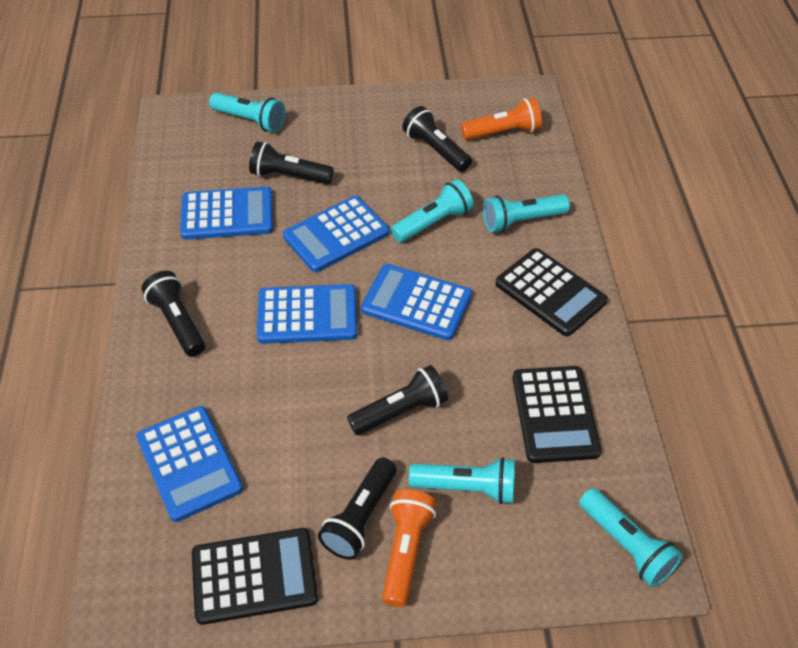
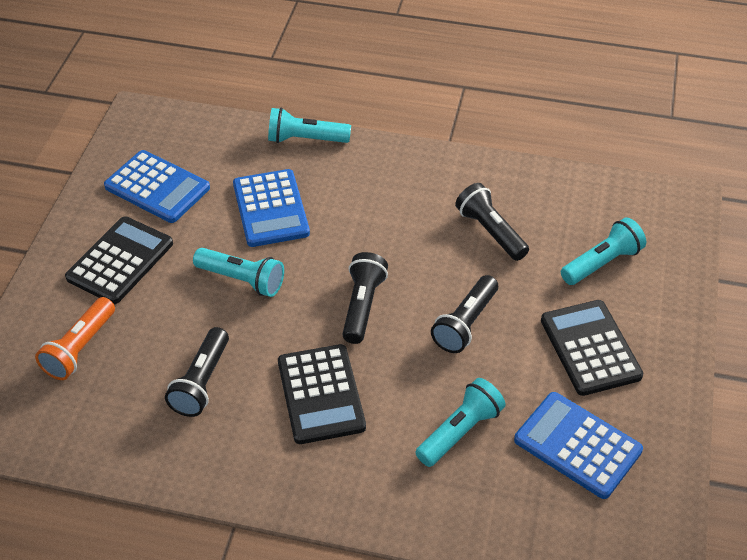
black flashlight: 5 -> 4
blue calculator: 5 -> 3
orange flashlight: 2 -> 1
turquoise flashlight: 5 -> 4

